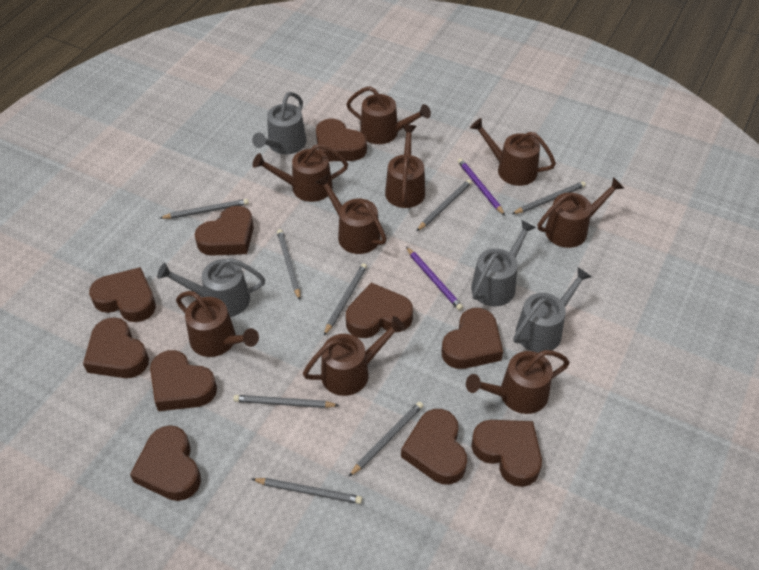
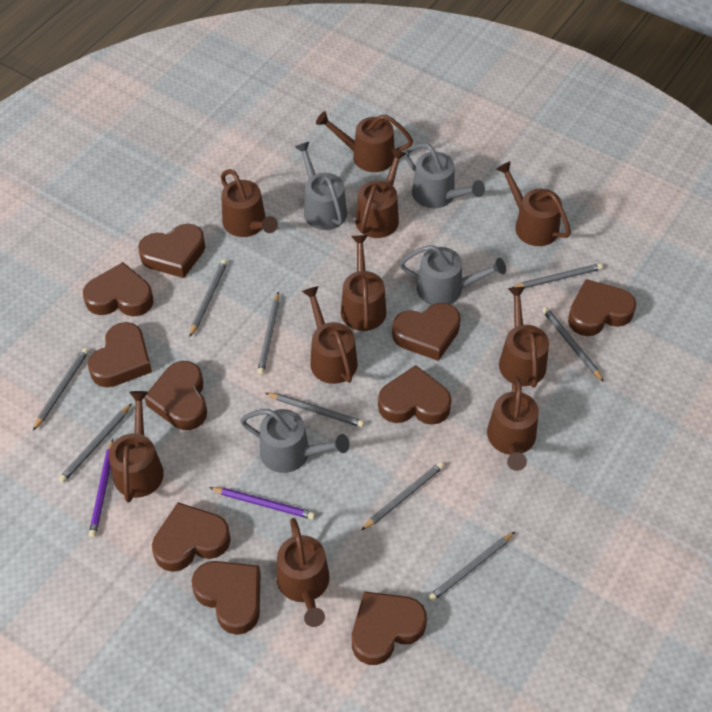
brown watering can: 9 -> 10
grey pencil: 8 -> 9

